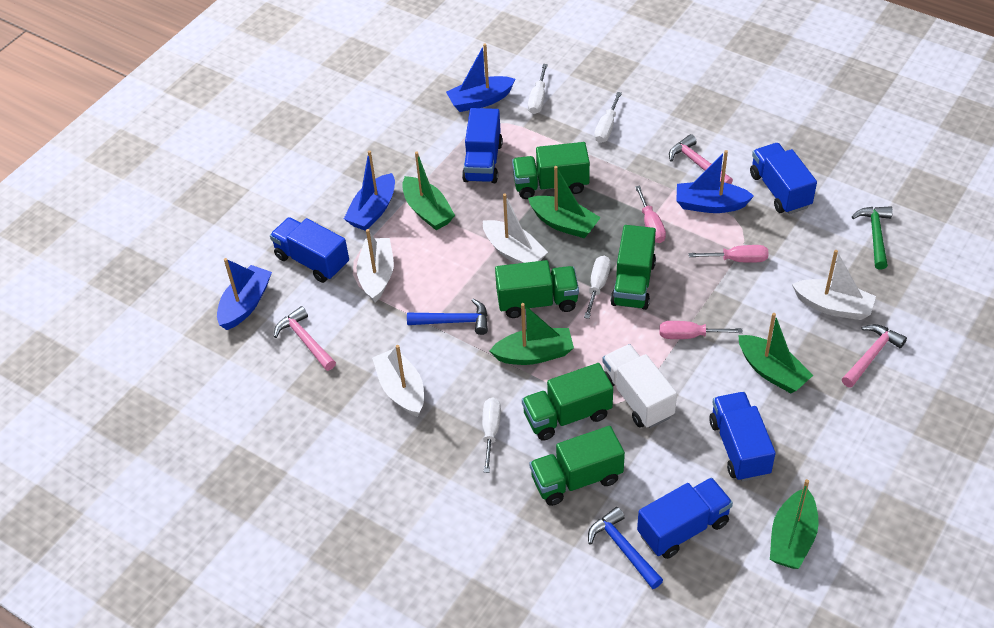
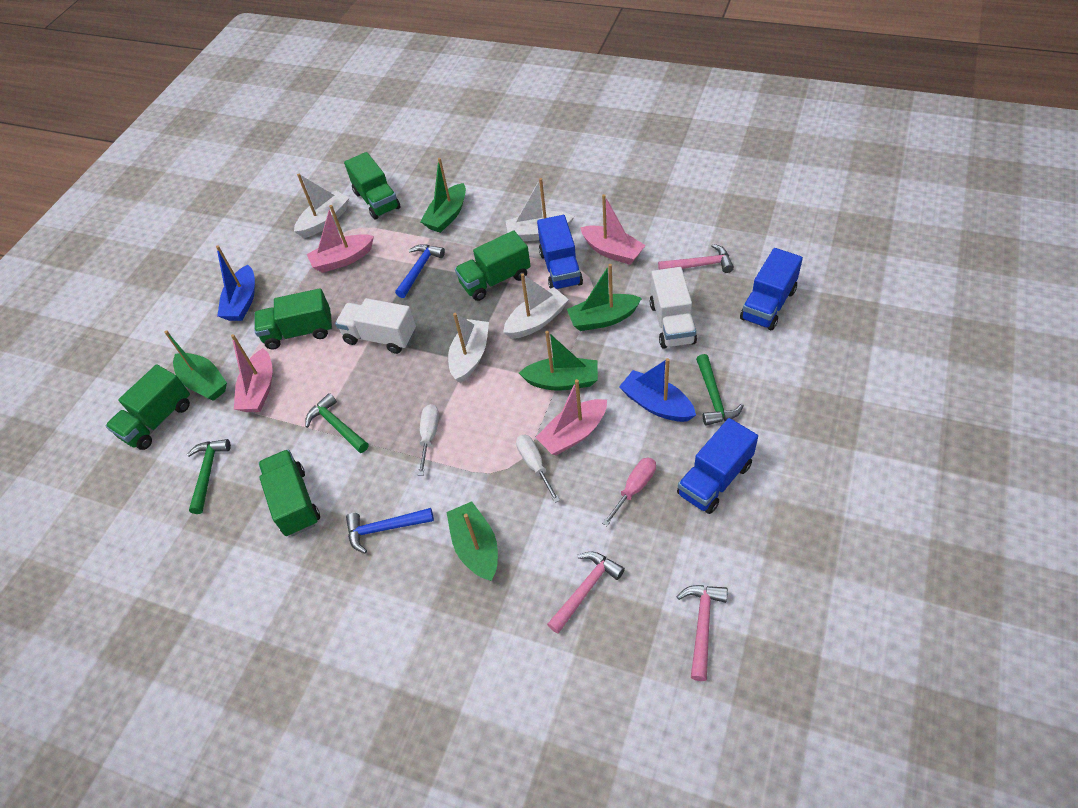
blue boat: 4 -> 2
blue truck: 5 -> 3
green hammer: 1 -> 3
pink boat: 0 -> 4
pink screwdriver: 3 -> 1
white screwdriver: 4 -> 2
white truck: 1 -> 2

